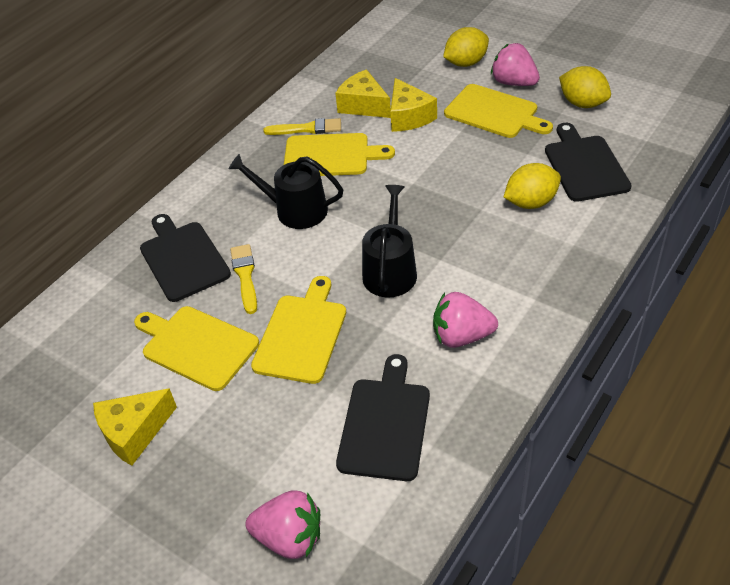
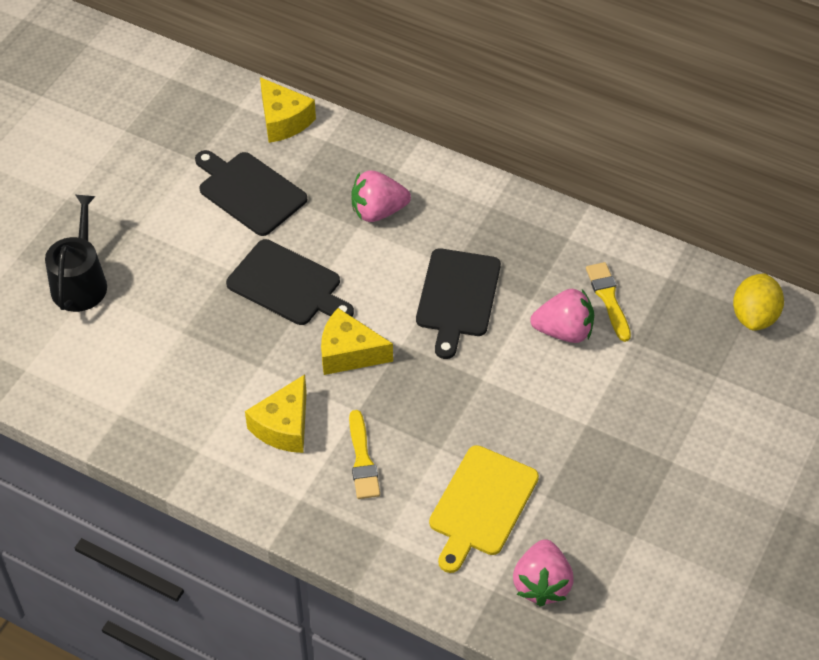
black watering can: 2 -> 1
yellow cutting board: 4 -> 1
yellow lemon: 3 -> 1

